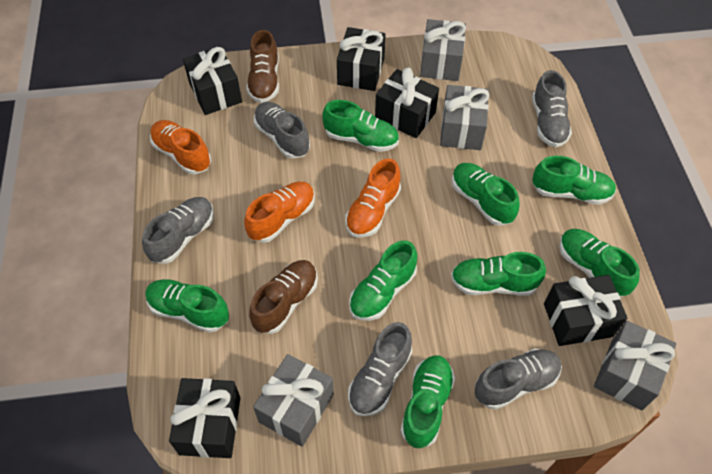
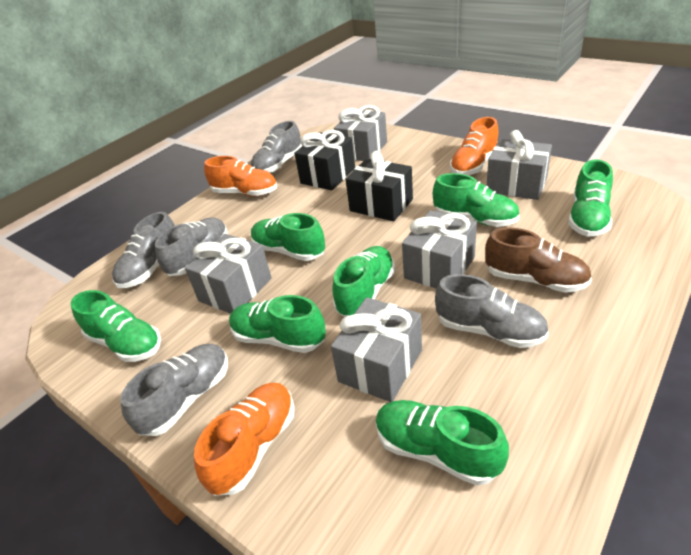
black gift: 5 -> 2
brown shoe: 2 -> 1
green shoe: 8 -> 7
grey gift: 4 -> 5

